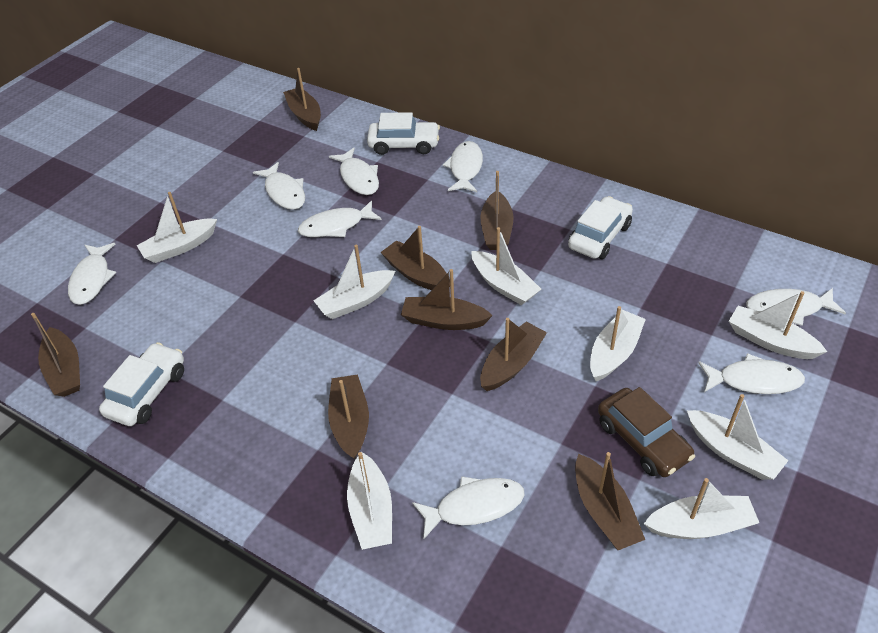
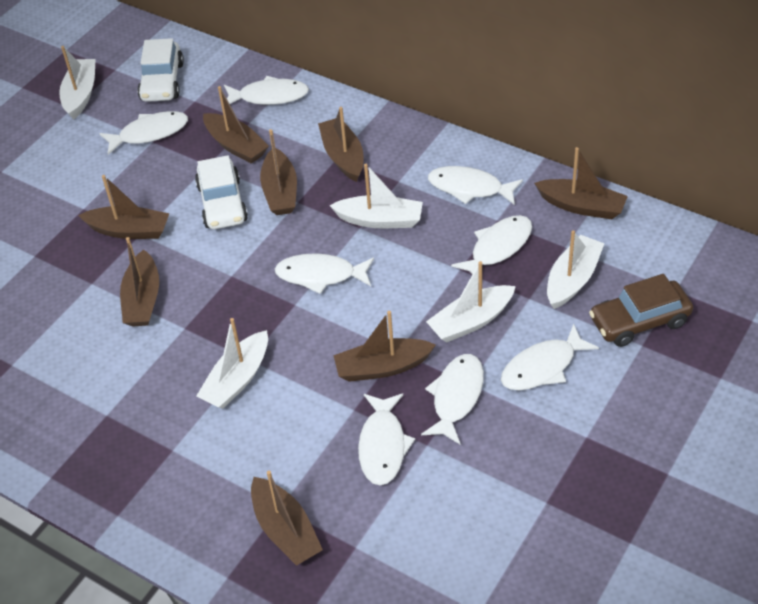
white boat: 8 -> 5
white car: 3 -> 2

